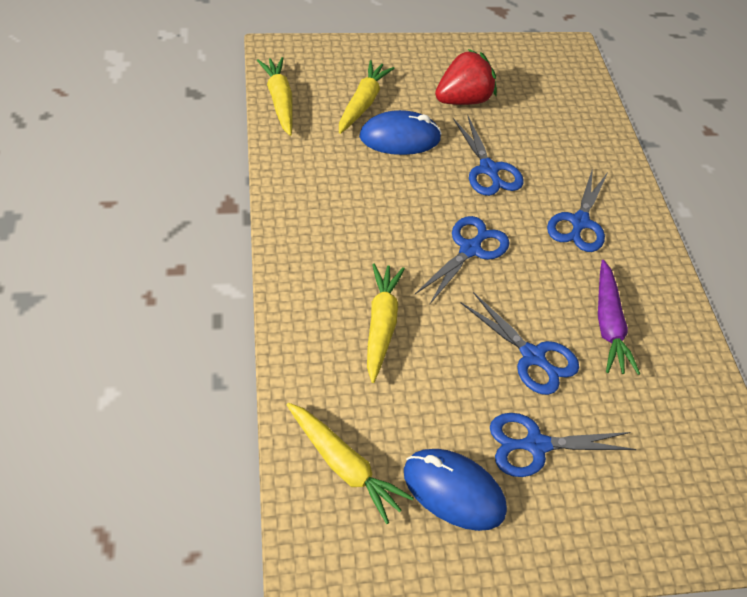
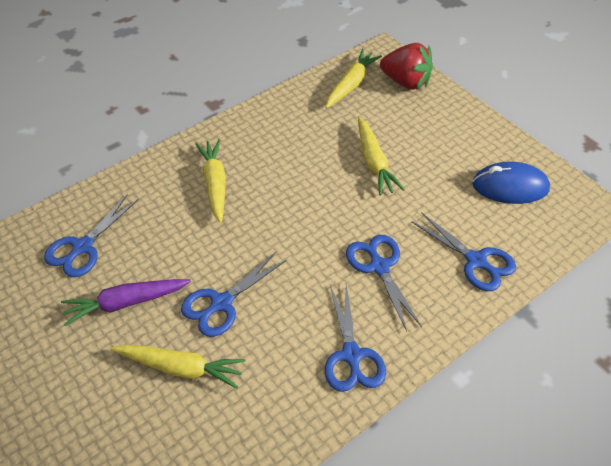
blue mouse: 2 -> 1

